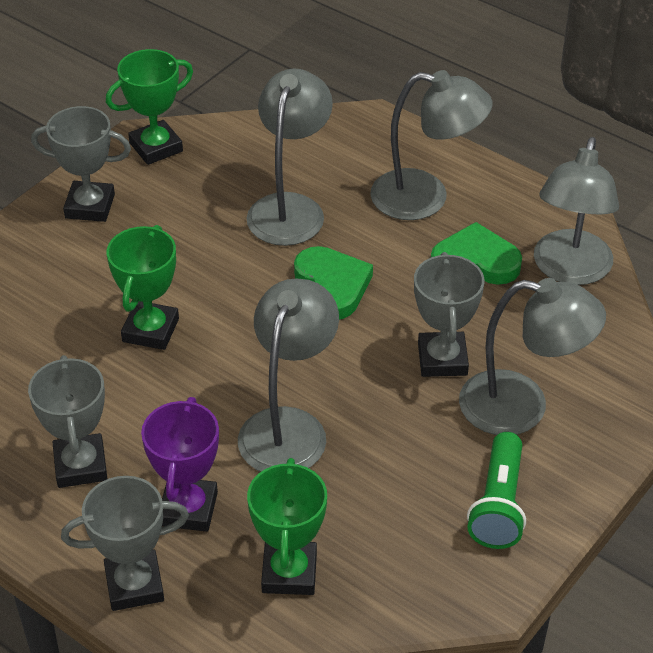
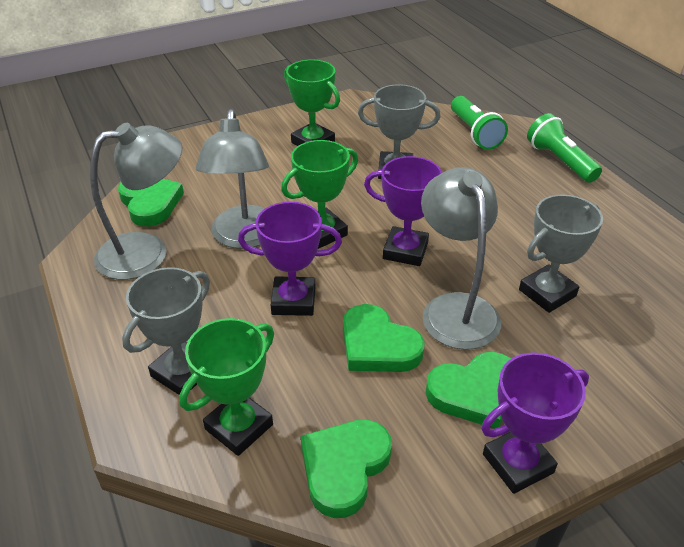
green flashlight: 1 -> 2
green heart: 2 -> 4
grey lamp: 5 -> 3
grey trophy: 4 -> 3
purple trophy: 1 -> 3

